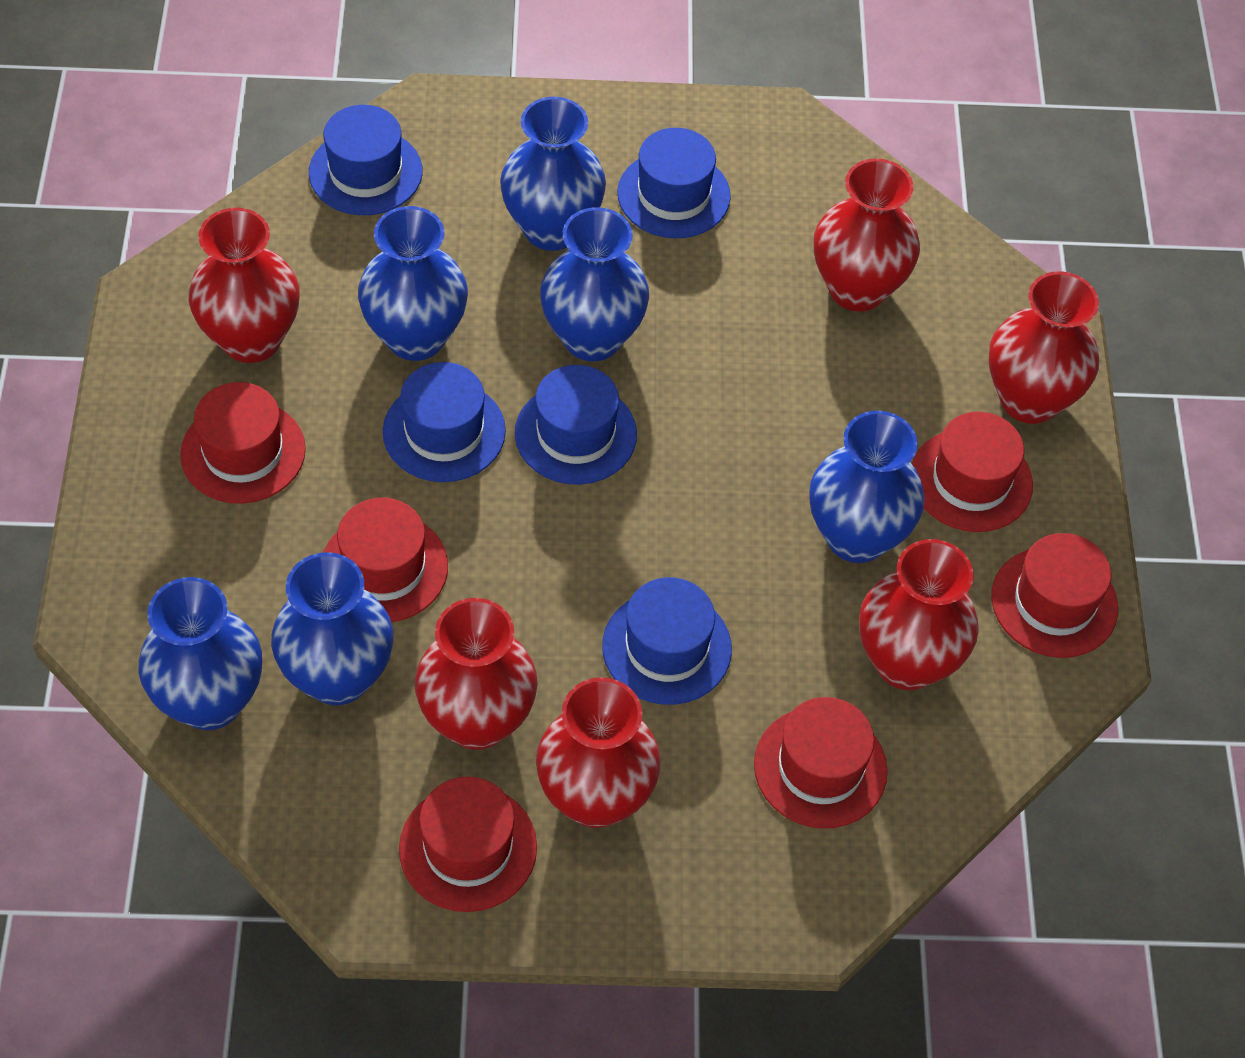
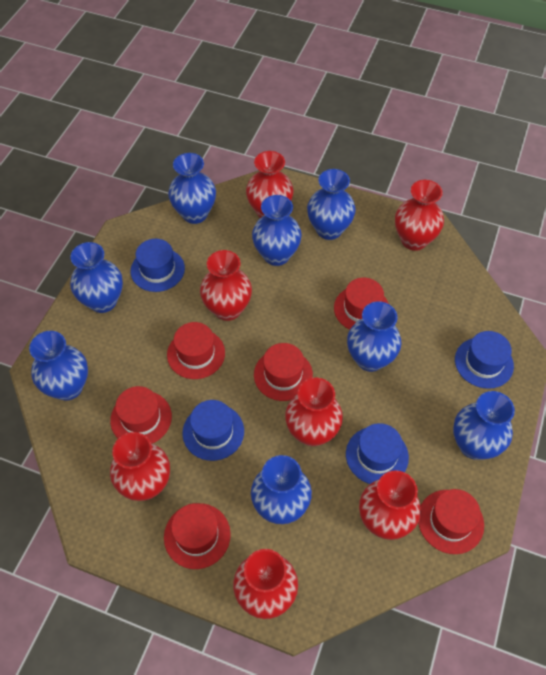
blue hat: 5 -> 4
blue vase: 6 -> 8
red vase: 6 -> 7

